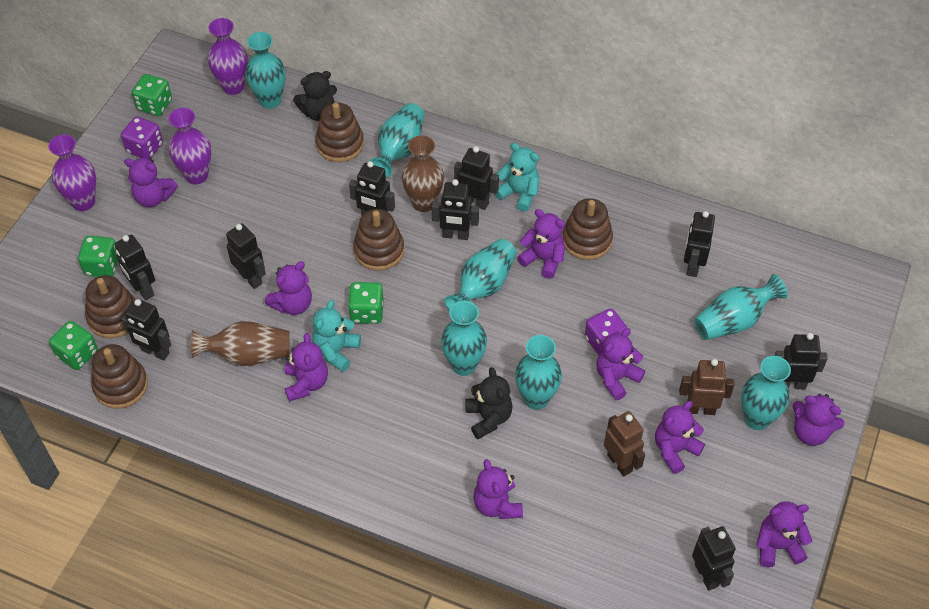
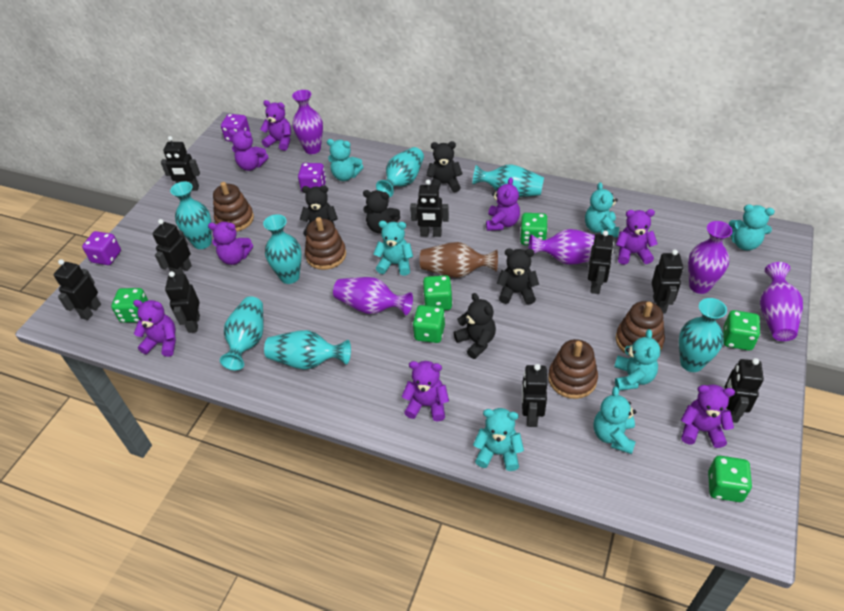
black teddy bear: 2 -> 5
brown robot: 2 -> 0
brown stacking toy: 5 -> 4
brown vase: 2 -> 1
green dice: 4 -> 6
purple dice: 2 -> 3
purple teddy bear: 9 -> 8
purple vase: 3 -> 5
turquoise teddy bear: 2 -> 7

